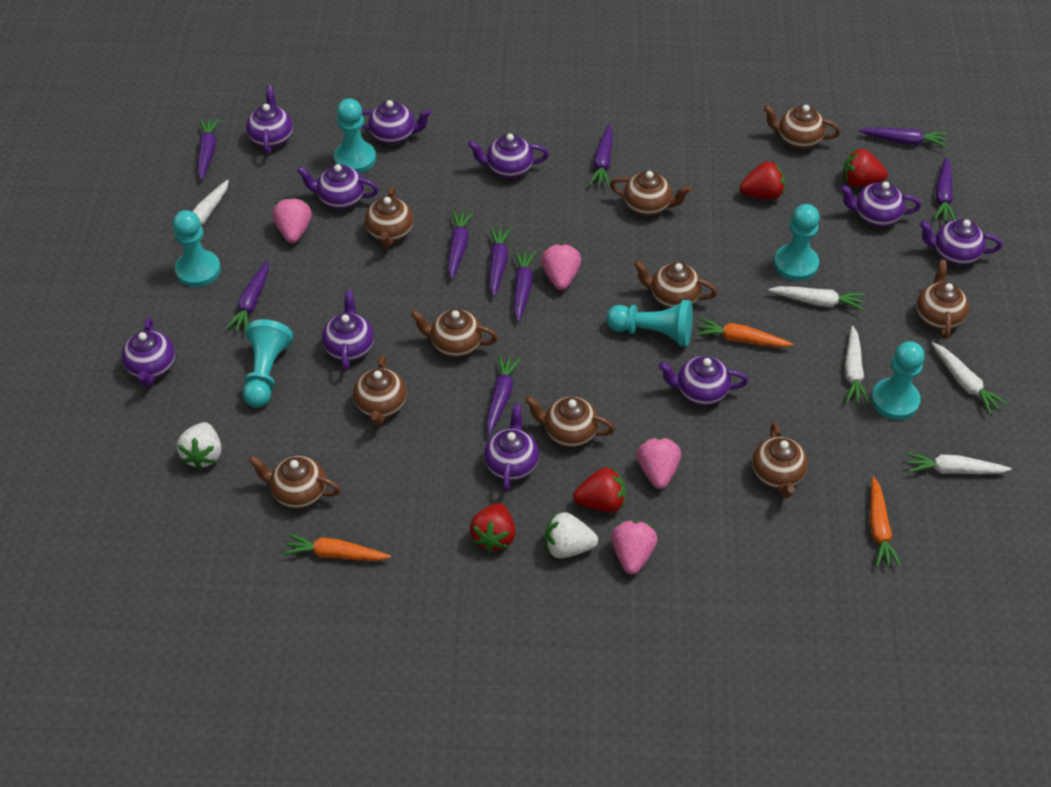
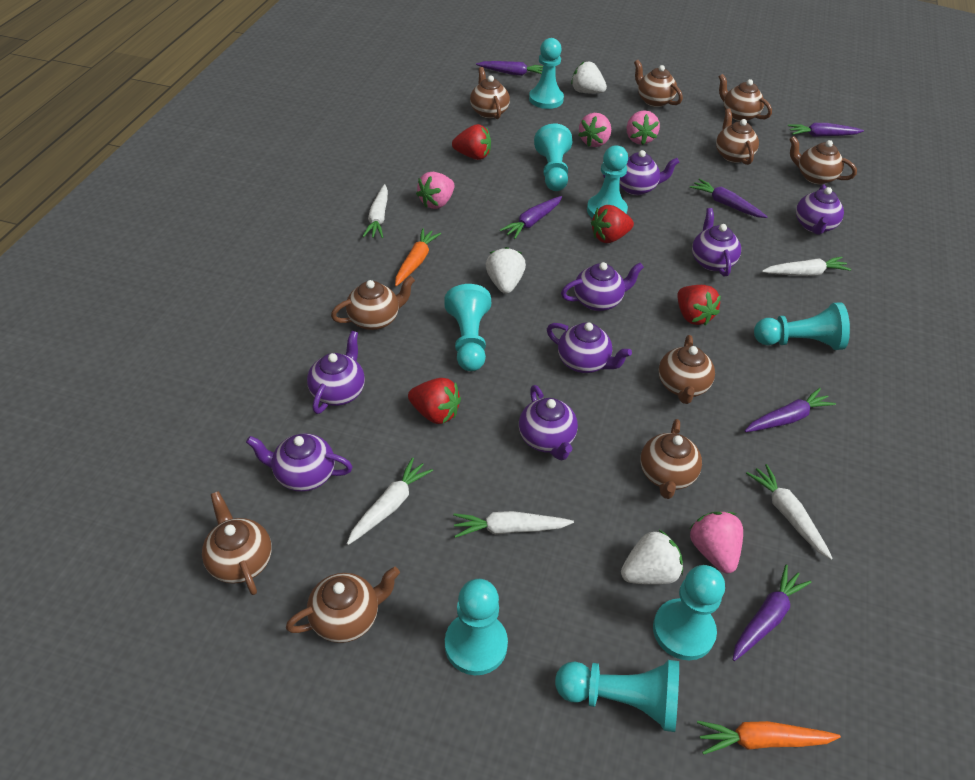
orange carrot: 3 -> 2
purple carrot: 9 -> 6
purple teapot: 10 -> 8
turquoise pawn: 6 -> 8
white strawberry: 2 -> 3

